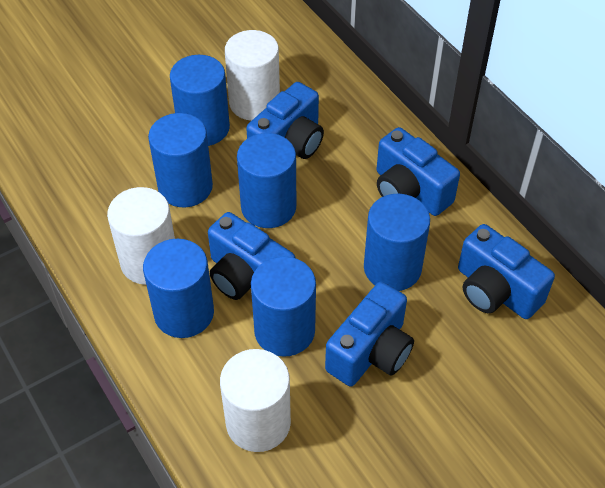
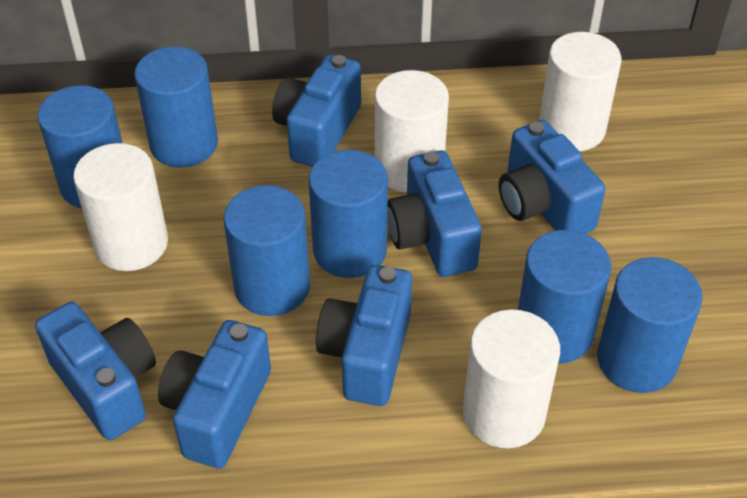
blue camera: 5 -> 6
white cylinder: 3 -> 4

